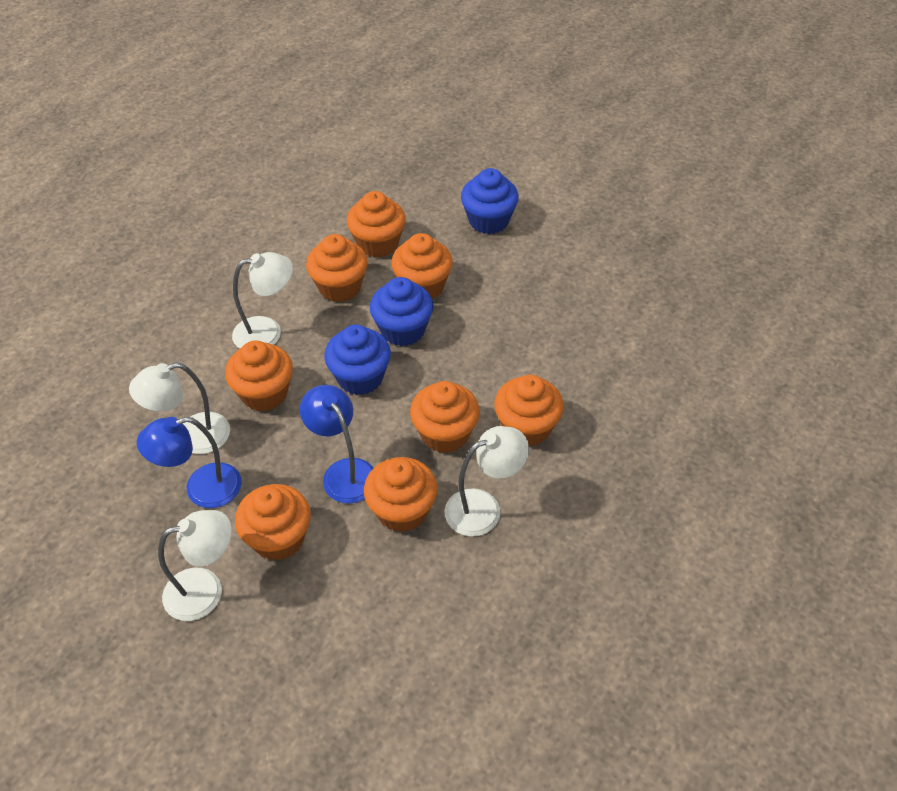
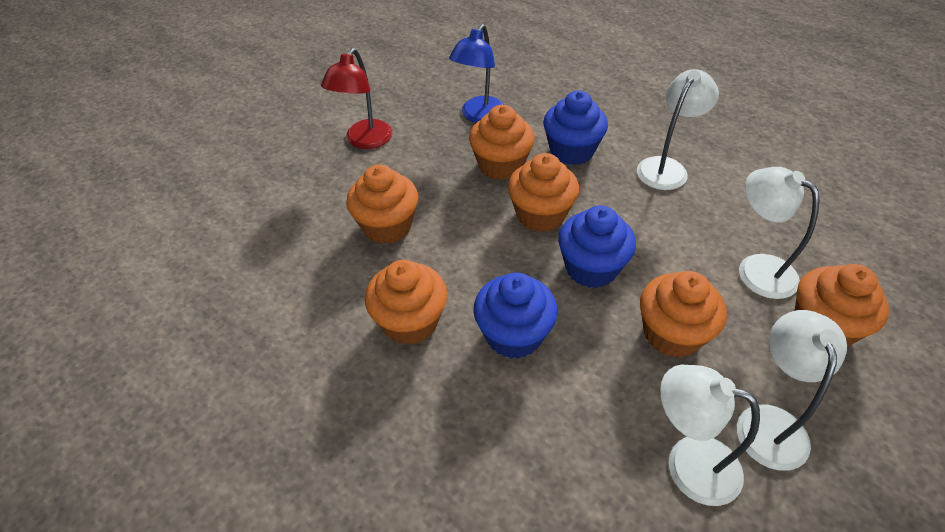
blue lamp: 2 -> 1
orange cupcake: 8 -> 6
red lamp: 0 -> 1

